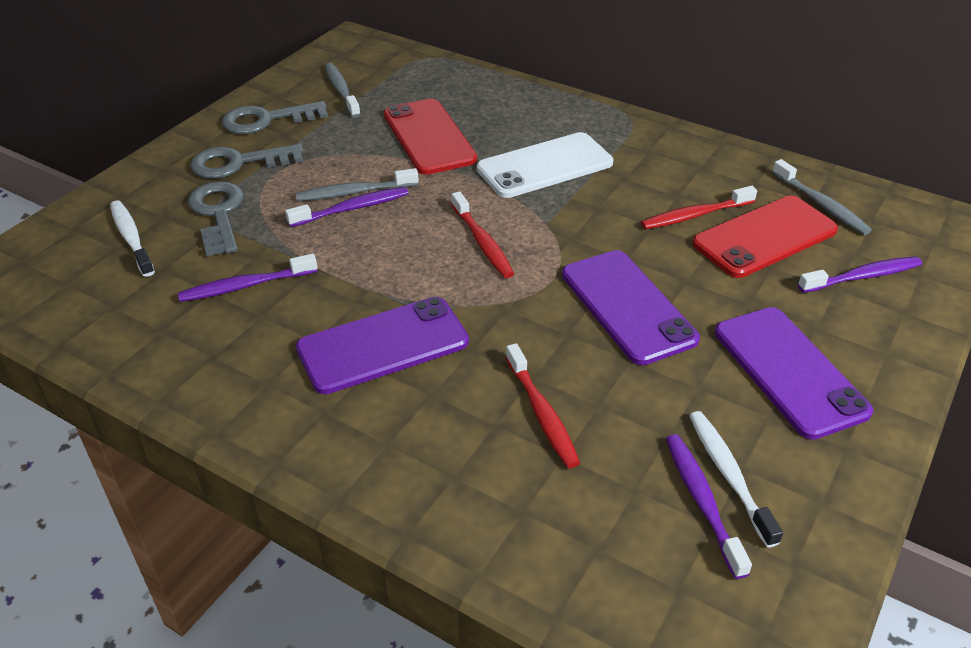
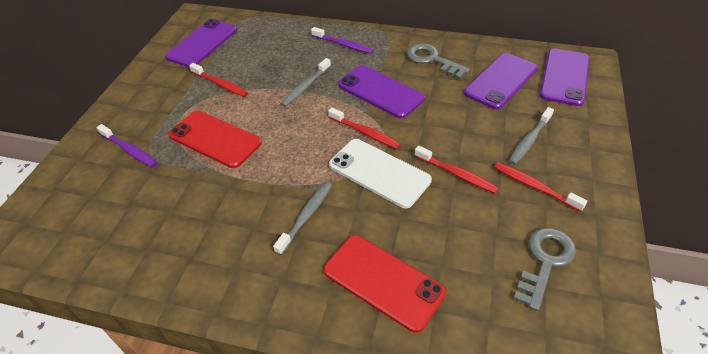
grey key: 3 -> 2
purple phone: 3 -> 4
purple toothbrush: 4 -> 2
red toothbrush: 3 -> 4
white toothbrush: 2 -> 0

